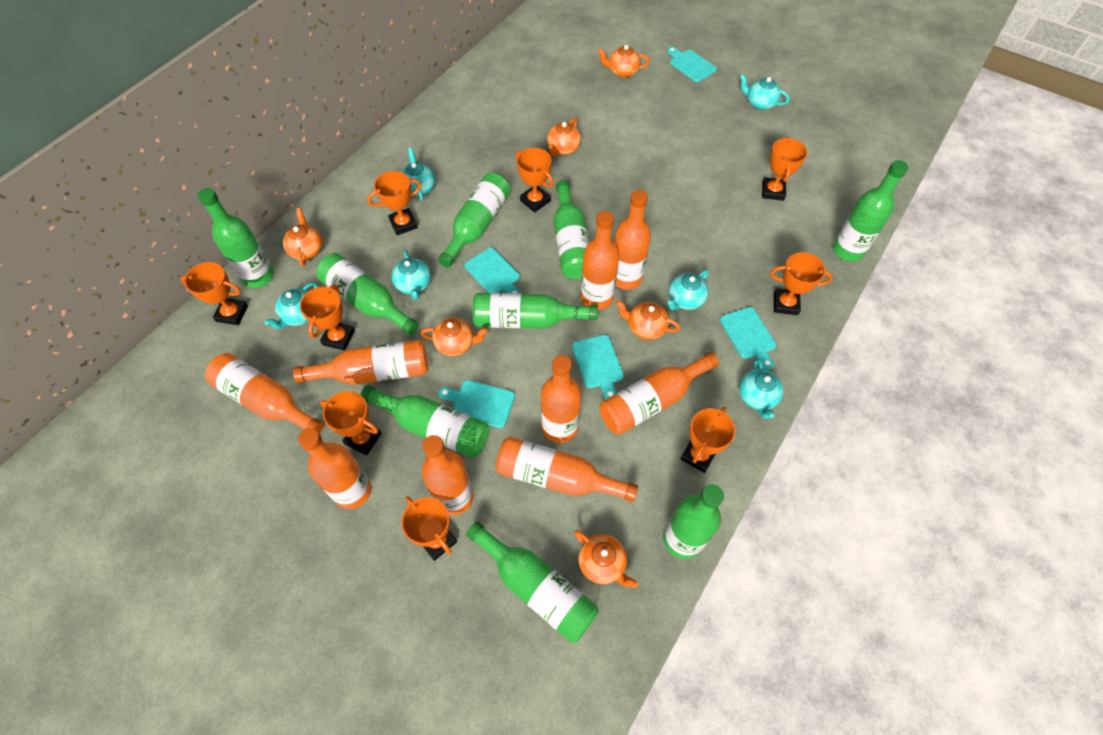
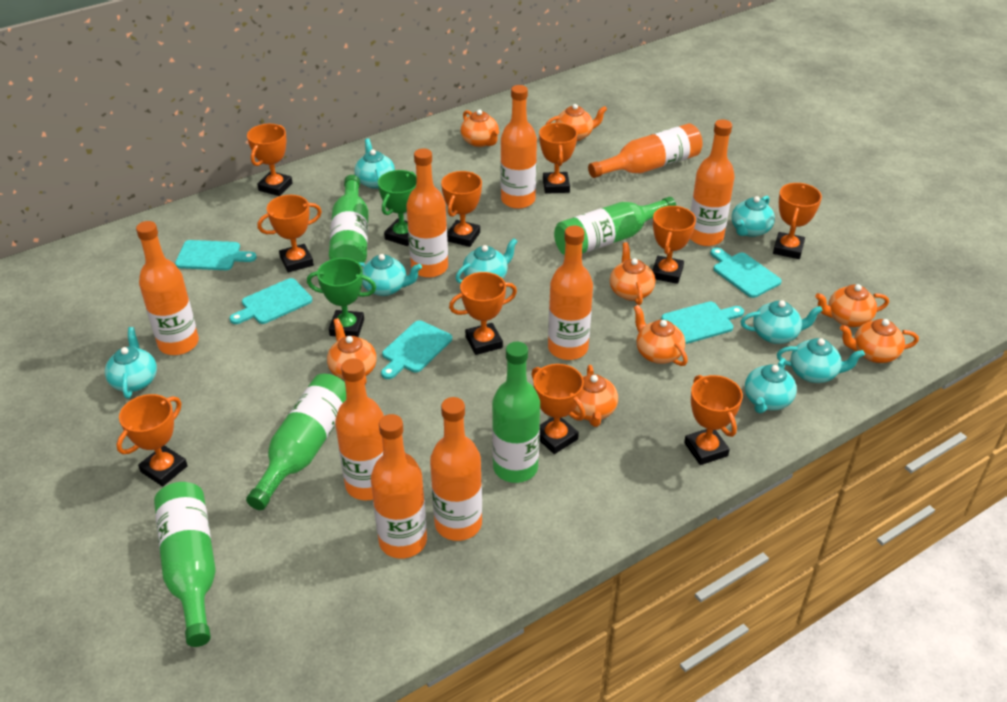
green bottle: 9 -> 5
green trophy: 0 -> 2
orange teapot: 6 -> 8
orange trophy: 9 -> 10
turquoise teapot: 6 -> 8

